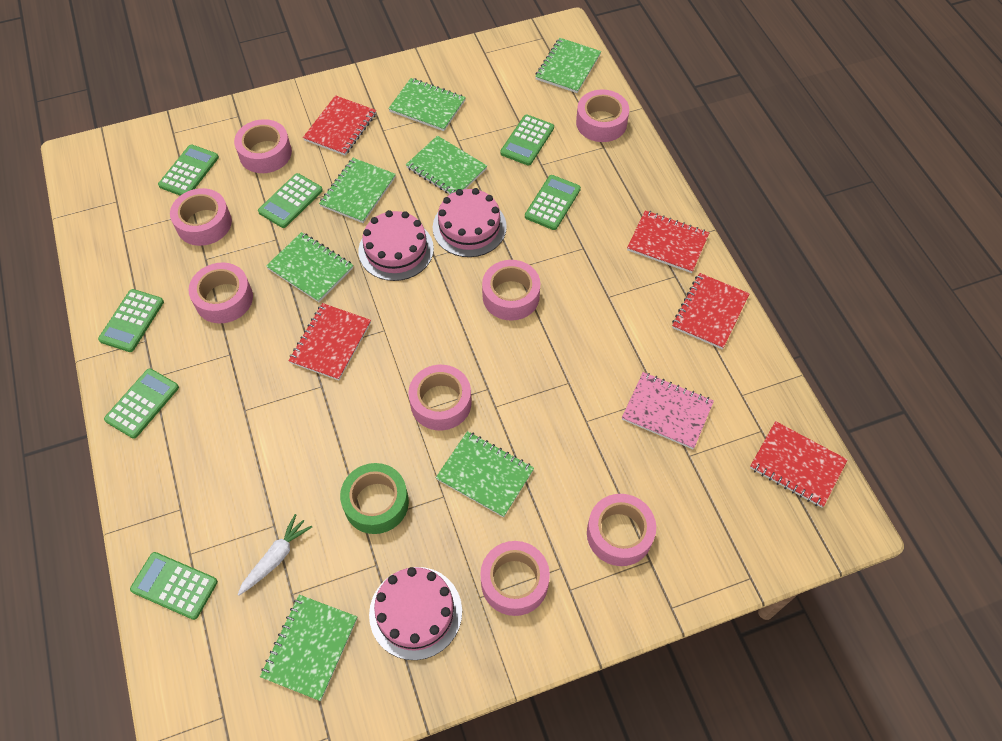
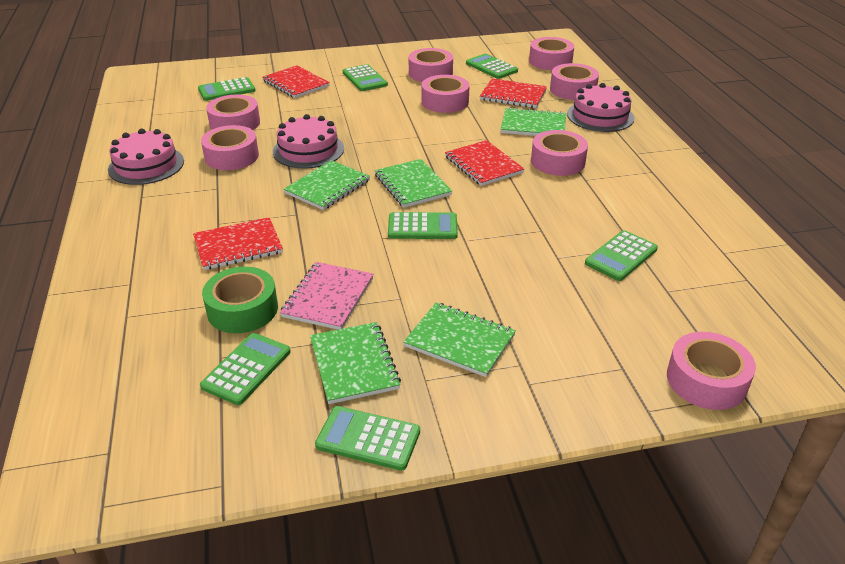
green notebook: 7 -> 5
red notebook: 5 -> 4
white carrot: 1 -> 0

